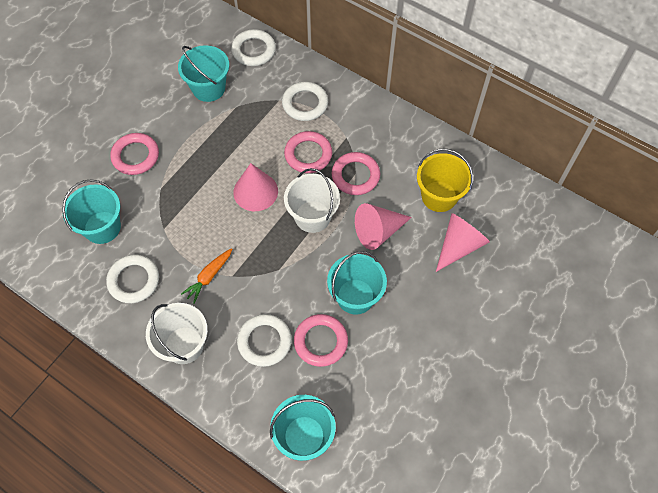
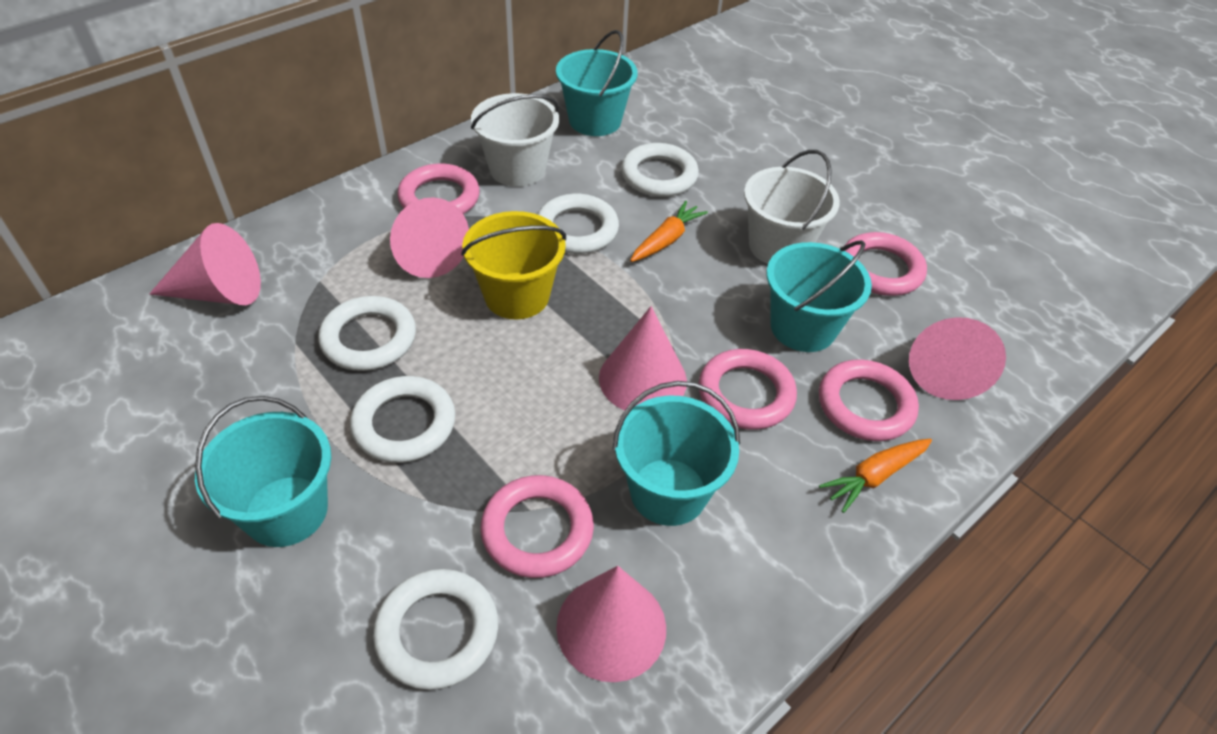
orange carrot: 1 -> 2
pink cone: 3 -> 5
pink ring: 4 -> 5
white ring: 4 -> 5

